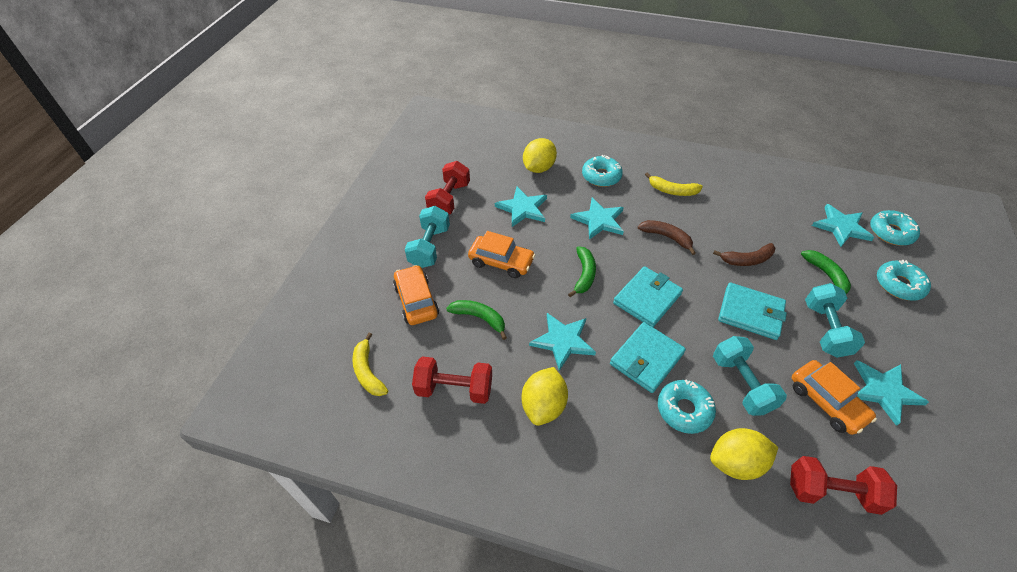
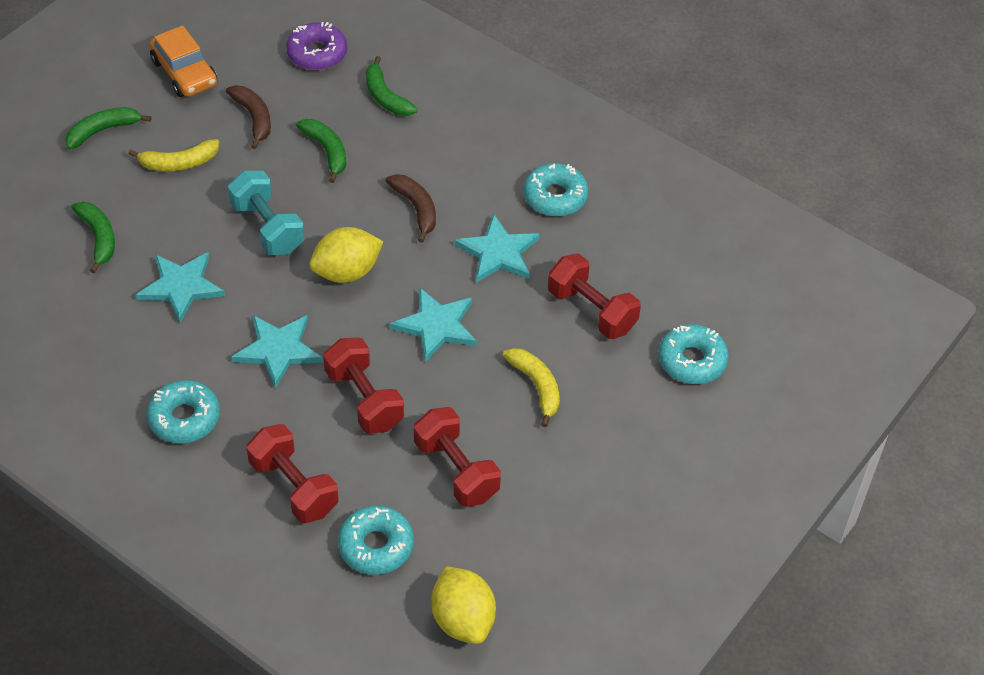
green banana: 3 -> 4
orange car: 3 -> 1
purple donut: 0 -> 1
red dumbbell: 3 -> 4
turquoise dumbbell: 3 -> 1
turquoise star: 5 -> 4
turquoise wallet: 3 -> 0
yellow lemon: 3 -> 2

